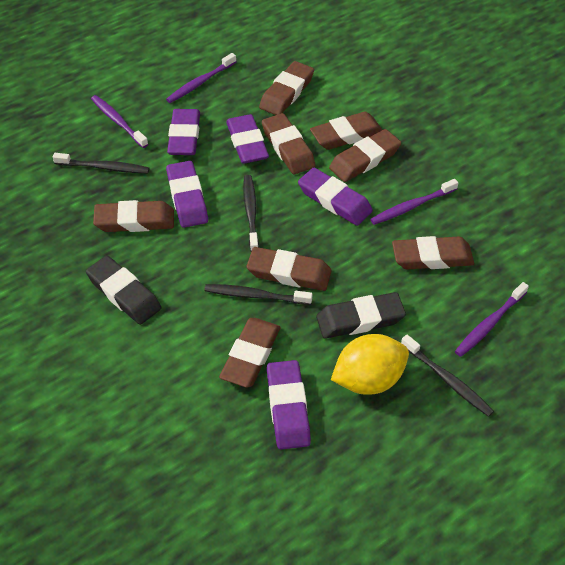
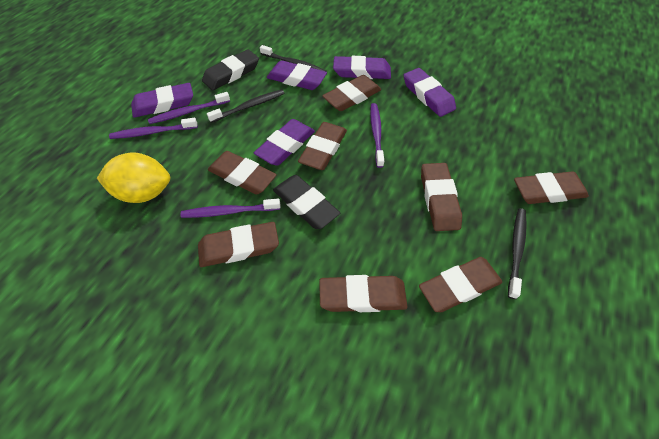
black toothbrush: 4 -> 3

